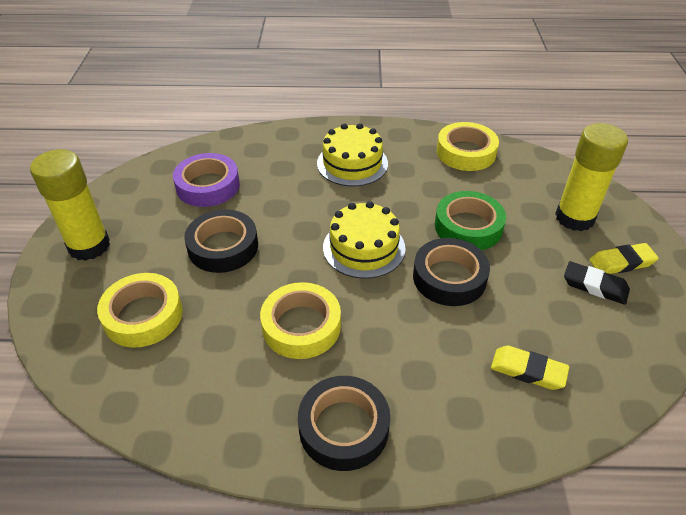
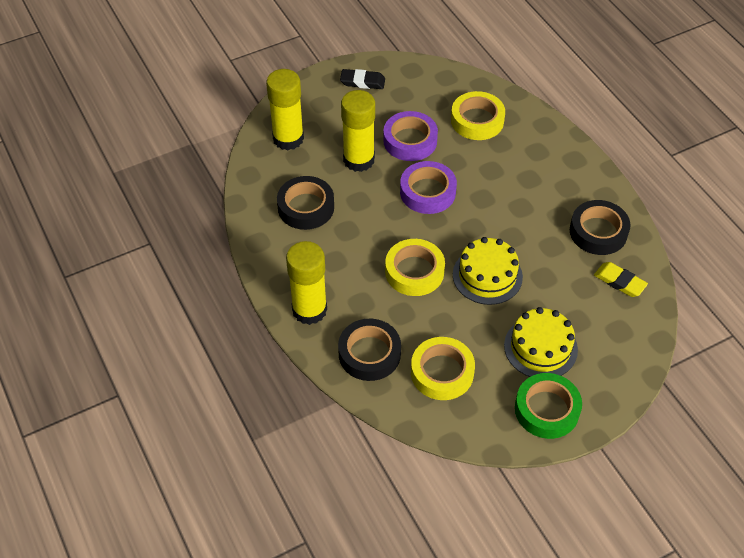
purple tape: 1 -> 2
yellow eraser: 2 -> 1
yellow glue stick: 2 -> 3

